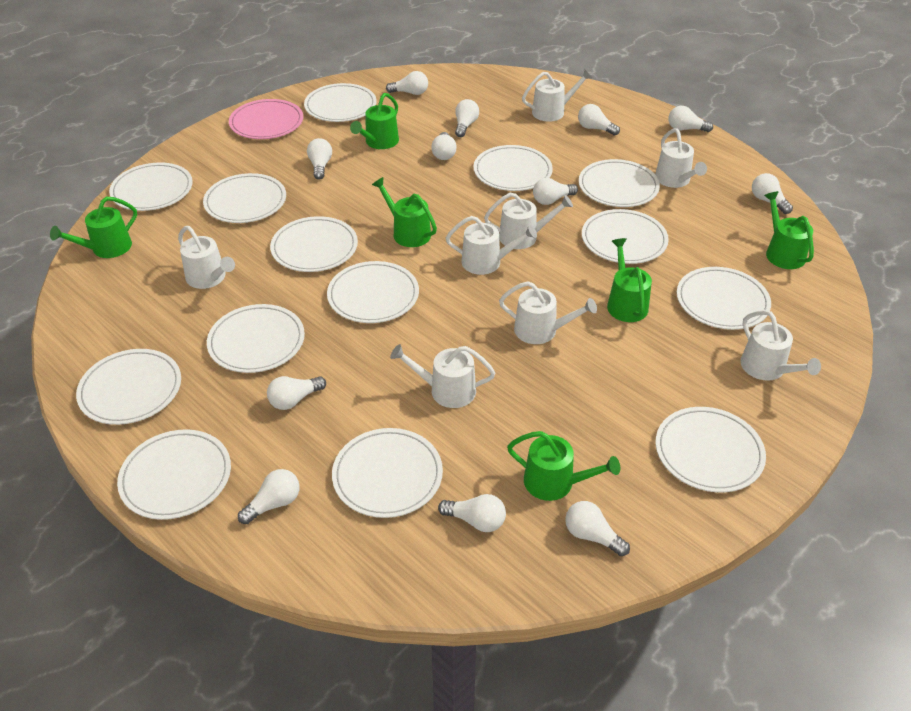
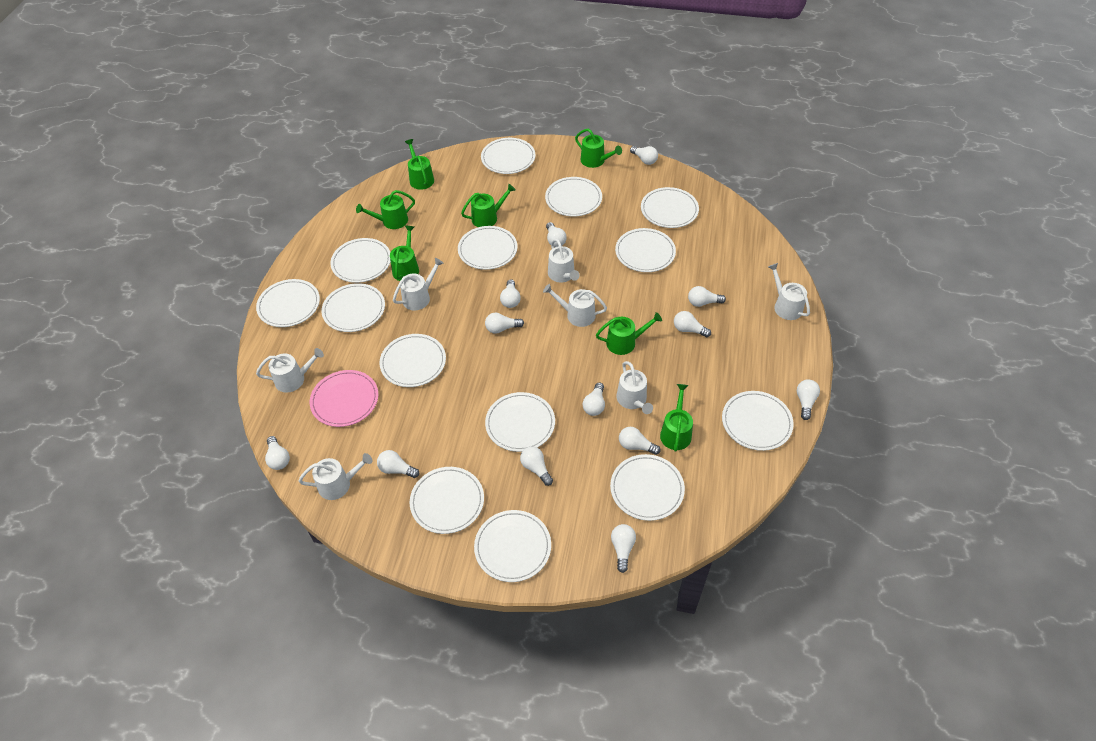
green watering can: 6 -> 7
white light bulb: 12 -> 13
white watering can: 8 -> 7

